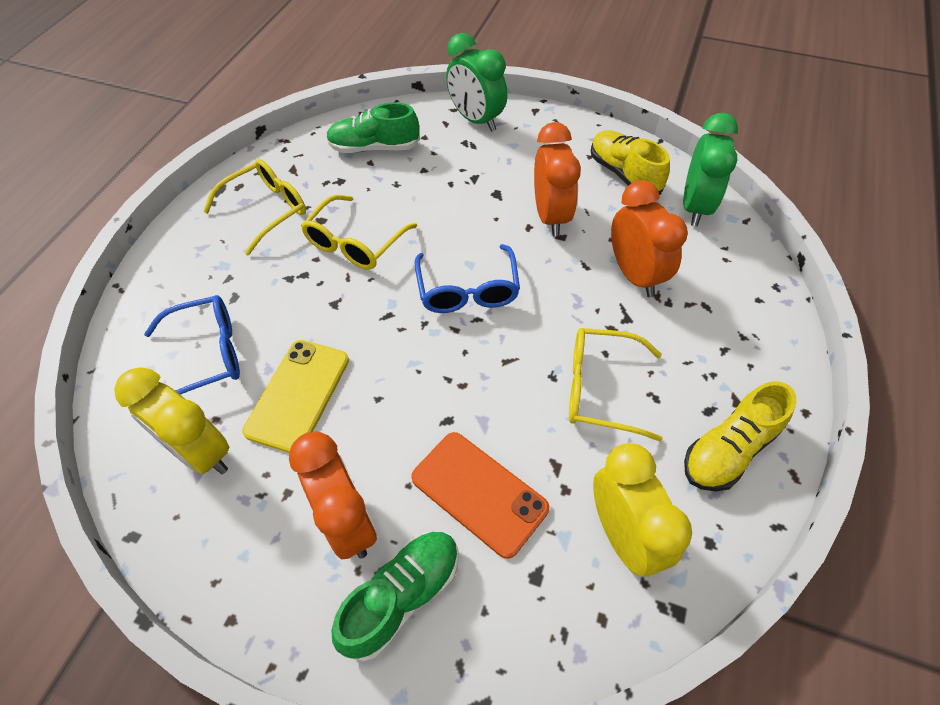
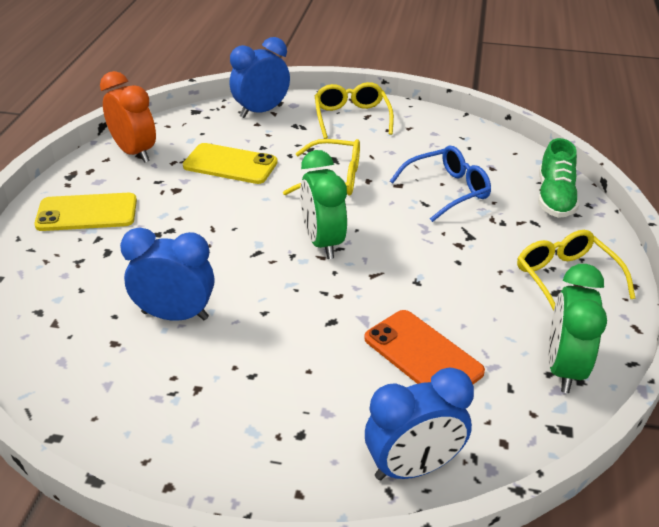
blue clock: 0 -> 3
blue glasses: 2 -> 1
green shoe: 2 -> 1
orange clock: 3 -> 1
yellow clock: 2 -> 0
yellow phone: 1 -> 2
yellow shoe: 2 -> 0

